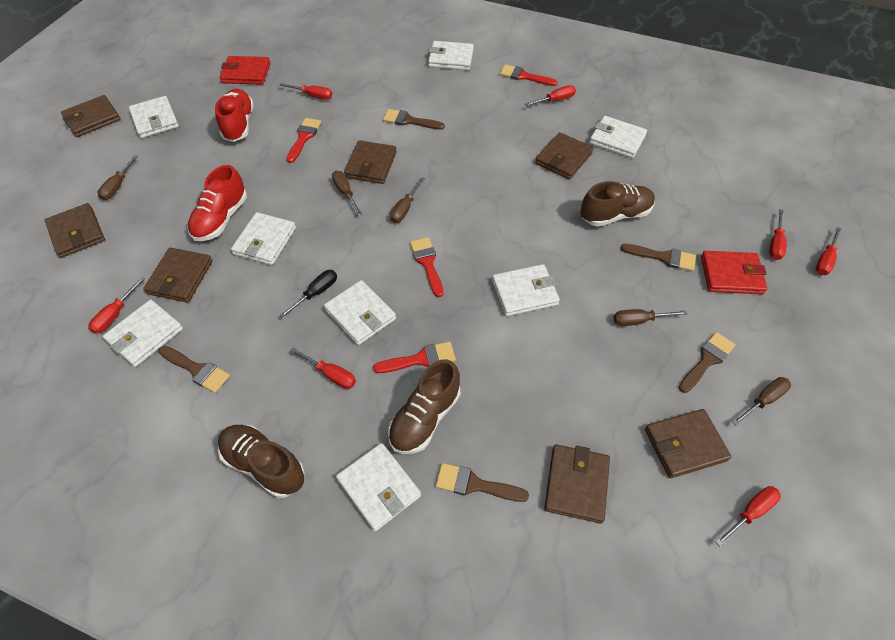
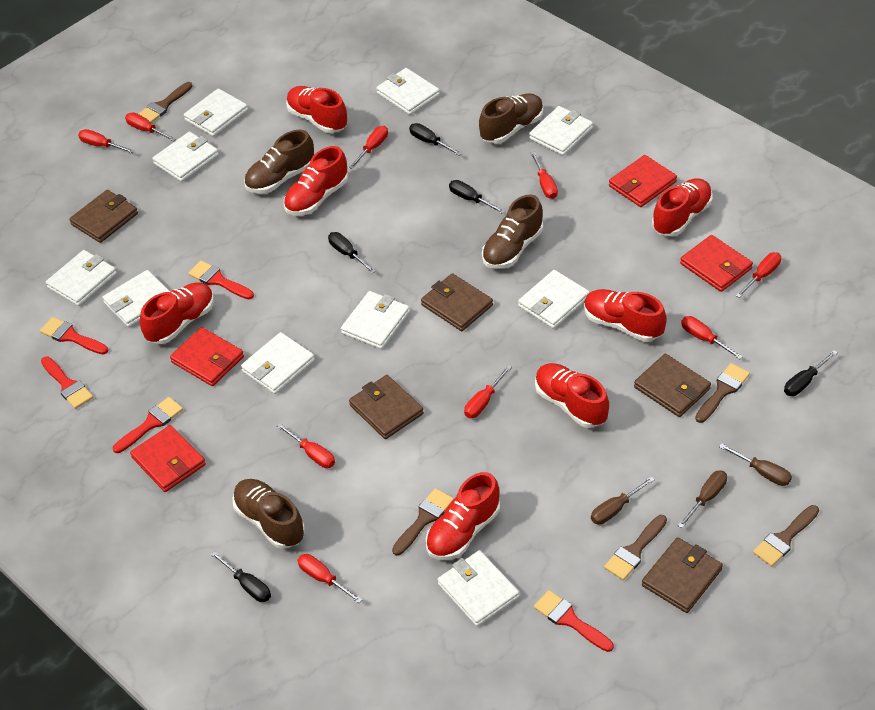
black screwdriver: 1 -> 5
brown screwdriver: 5 -> 3
brown shoe: 3 -> 4
brown wallet: 7 -> 5
red brush: 4 -> 5
red screwdriver: 7 -> 9
red shoe: 2 -> 7
red wallet: 2 -> 4
white wallet: 8 -> 10

